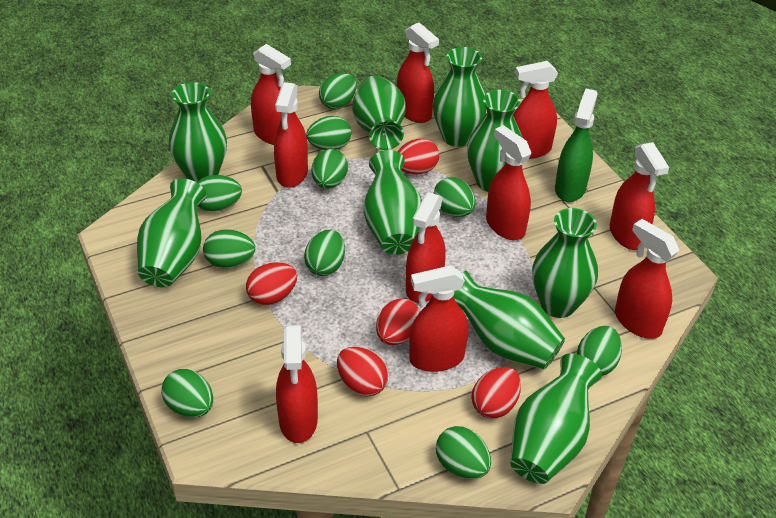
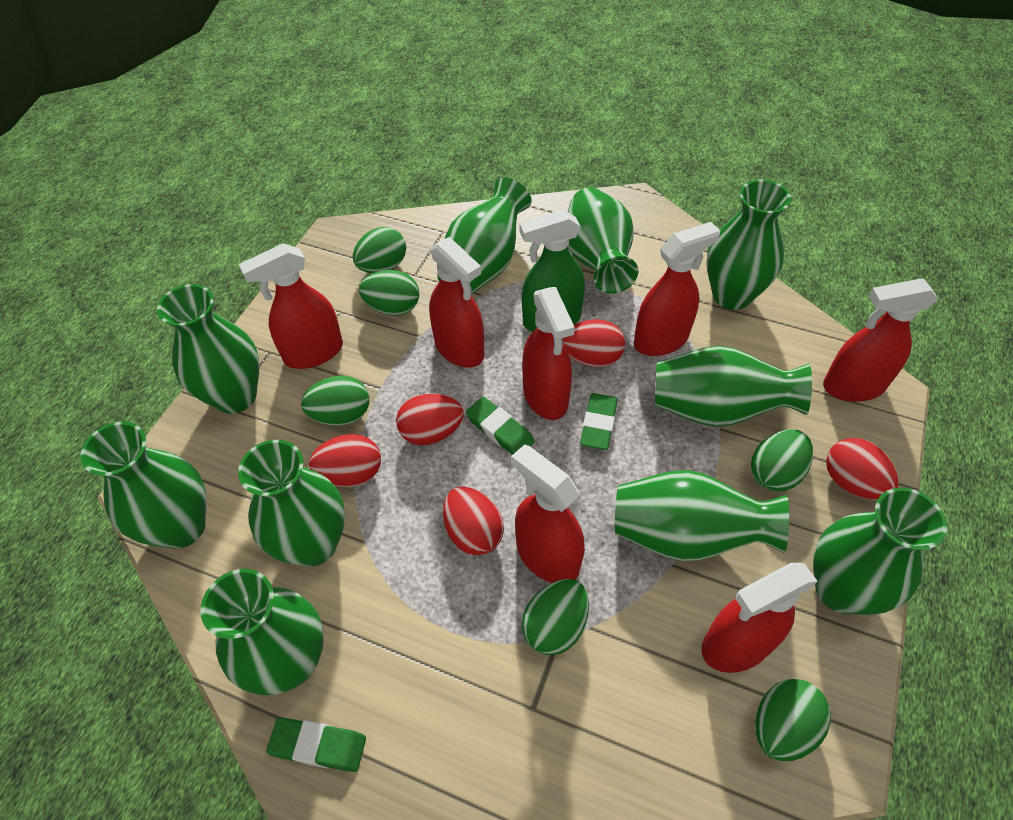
green egg: 10 -> 6
green eraser: 0 -> 3
green vase: 9 -> 10
red spray bottle: 10 -> 7

